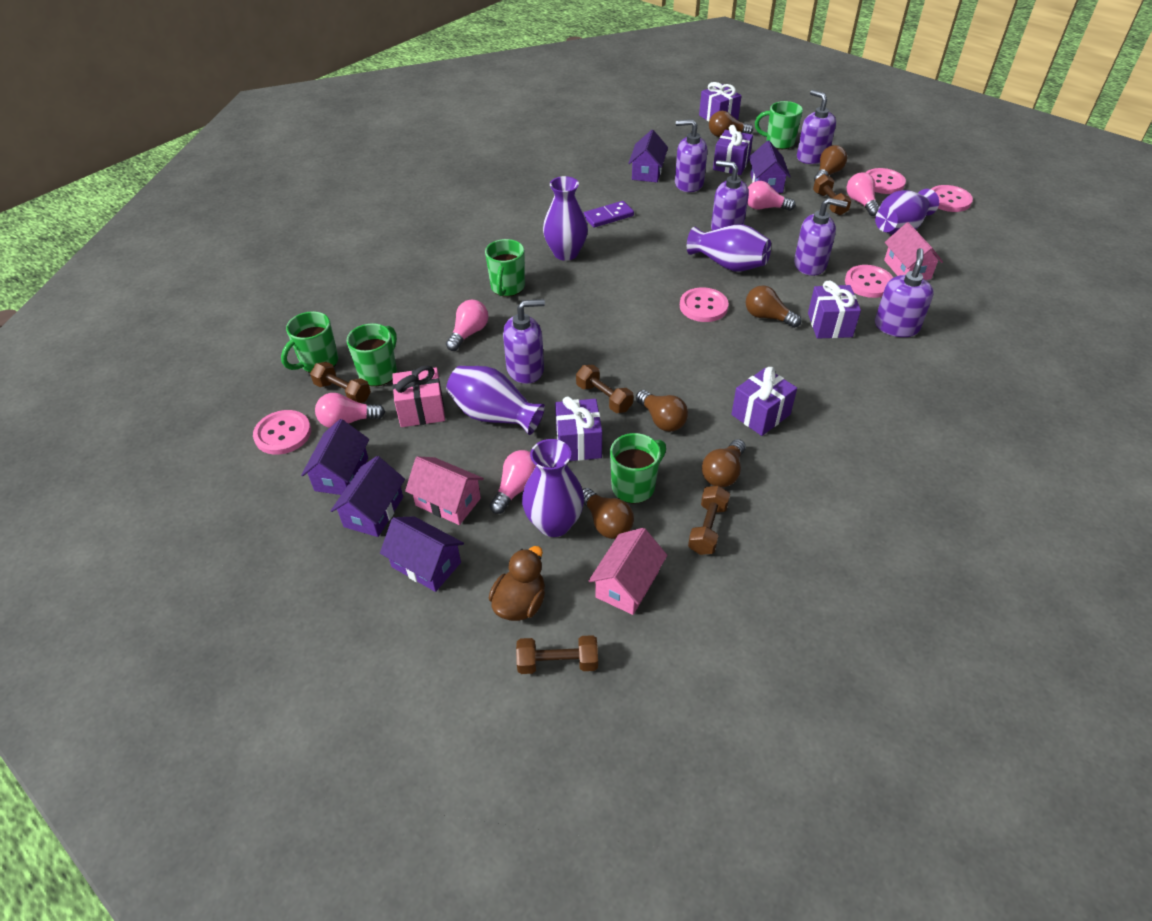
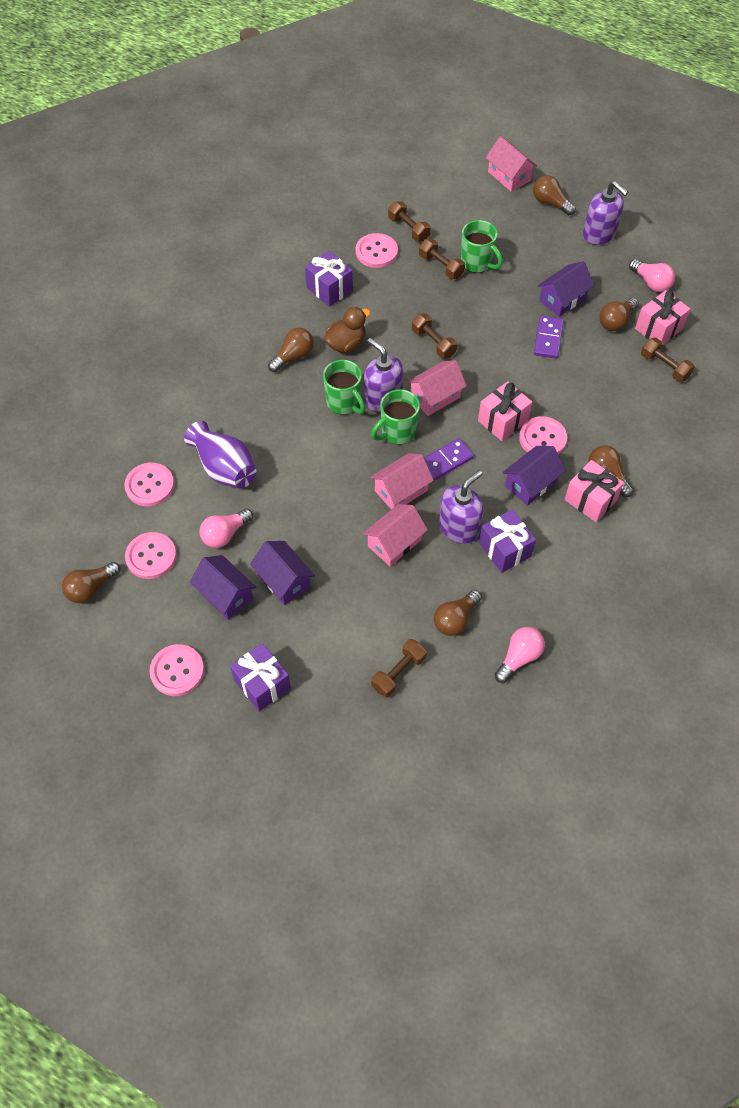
green mug: 5 -> 3
pink gift: 1 -> 3
pink house: 3 -> 4
pink light bulb: 5 -> 3
purple domino: 1 -> 2
purple gift: 5 -> 3
purple house: 5 -> 4
purple soap dispenser: 6 -> 3
purple vase: 5 -> 1

